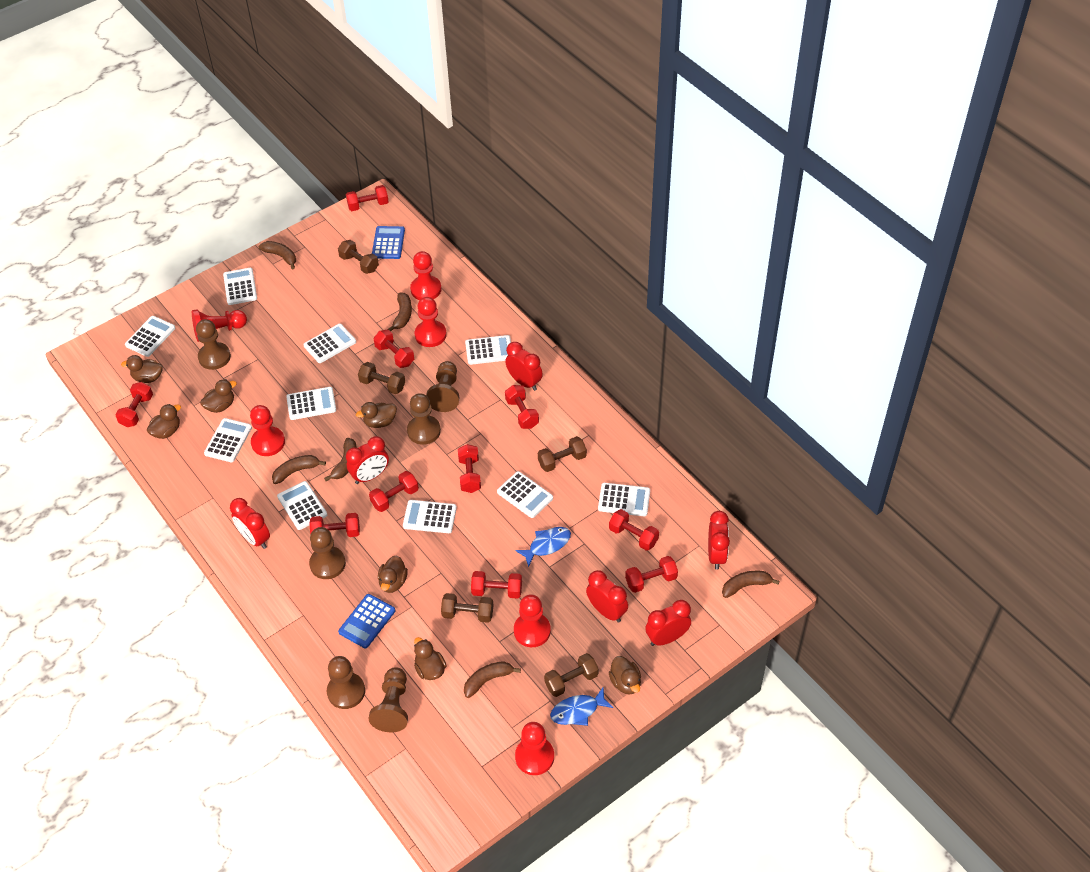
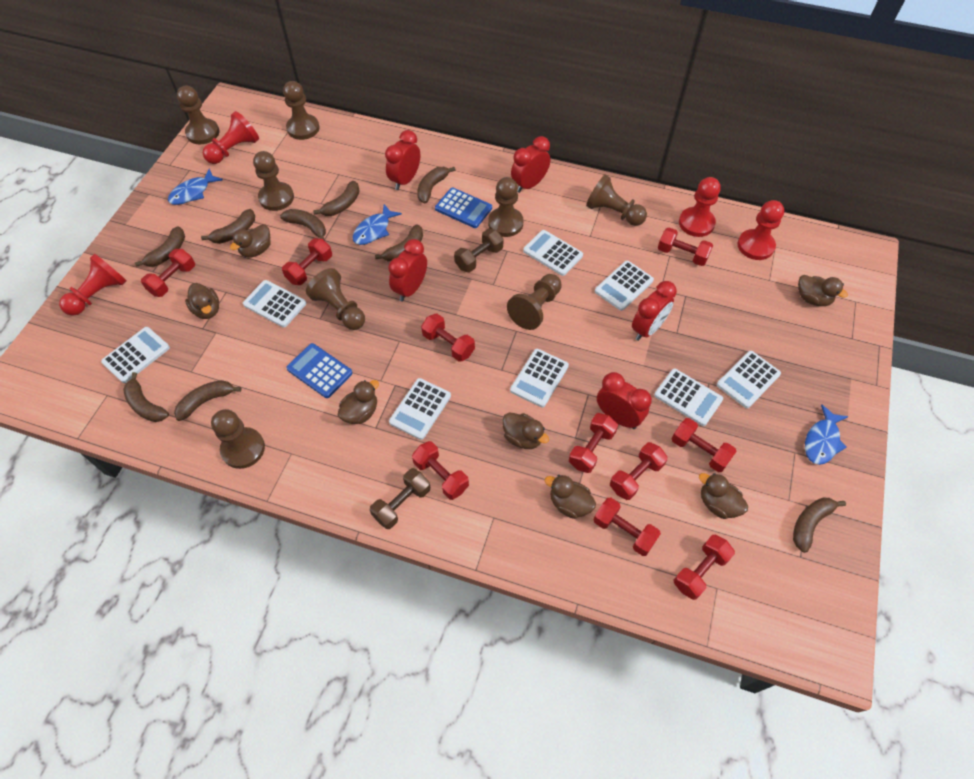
blue fish: 2 -> 3
brown banana: 6 -> 9
brown dumbbell: 5 -> 2
brown pawn: 6 -> 8
red clock: 6 -> 5
red pawn: 6 -> 4
white calculator: 10 -> 8

